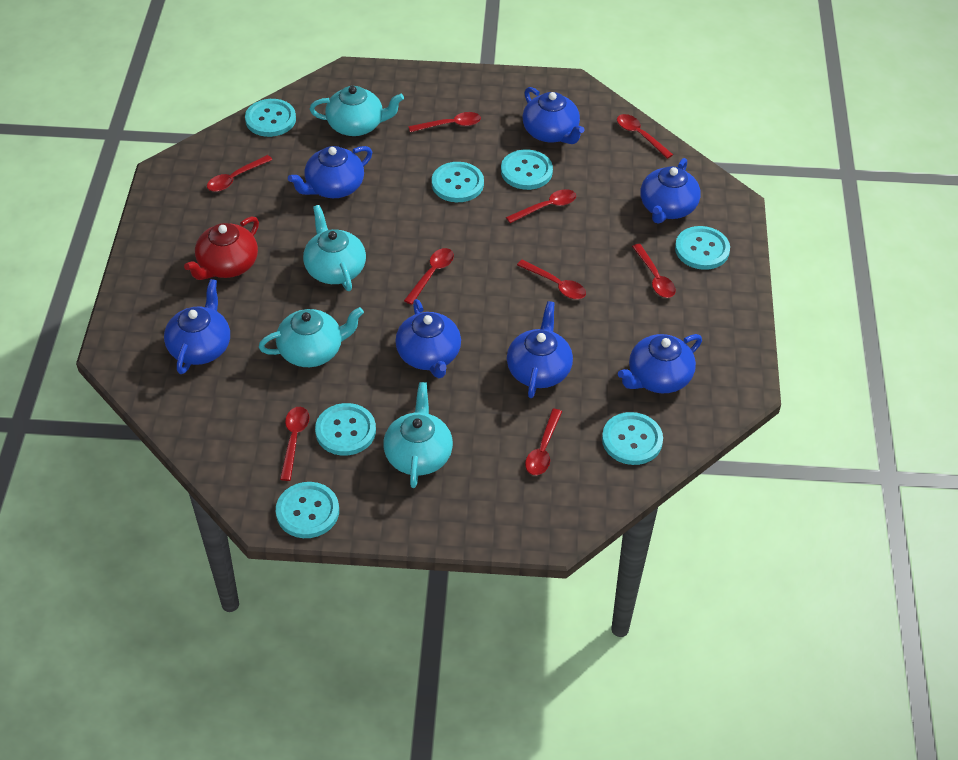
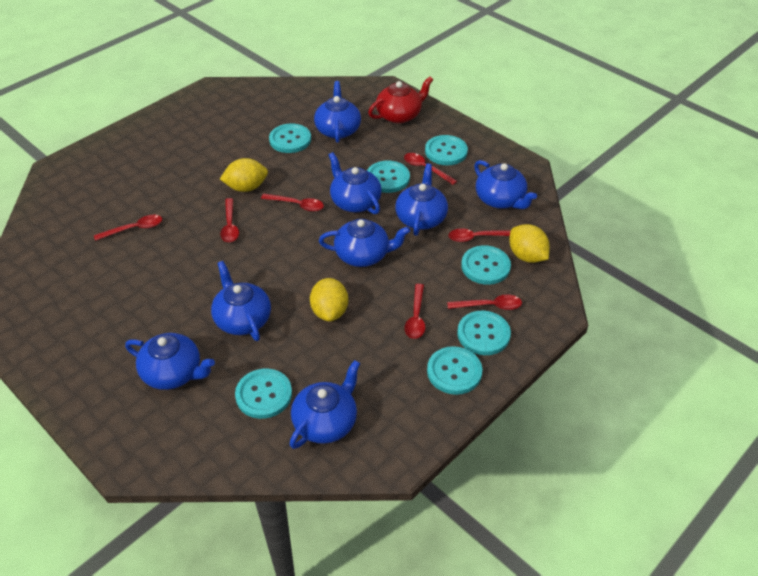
blue teapot: 7 -> 8
red spoon: 9 -> 7
turquoise teapot: 4 -> 0
yellow lemon: 0 -> 3

